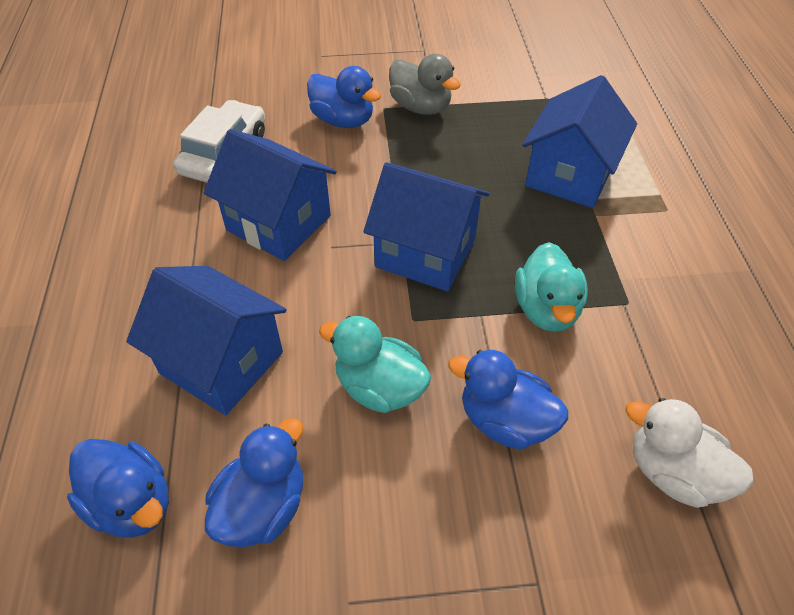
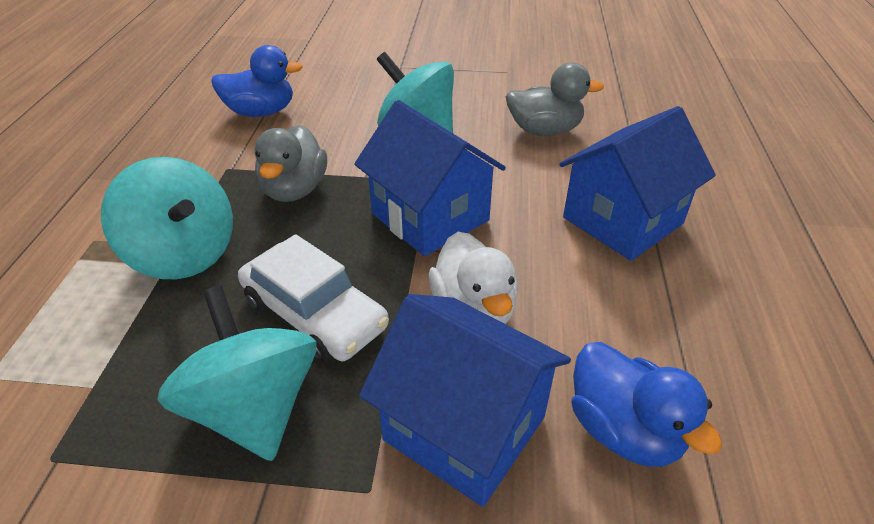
blue duck: 4 -> 2
blue house: 4 -> 3
grey duck: 1 -> 2
turquoise duck: 2 -> 0
turquoise spinning top: 0 -> 3

